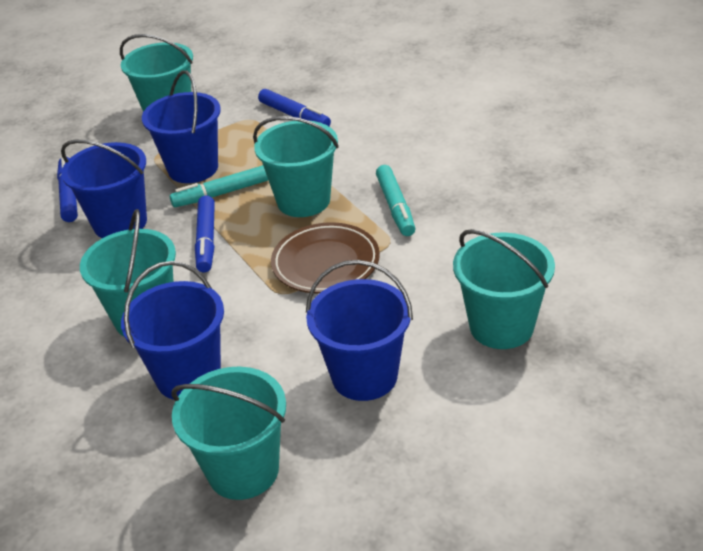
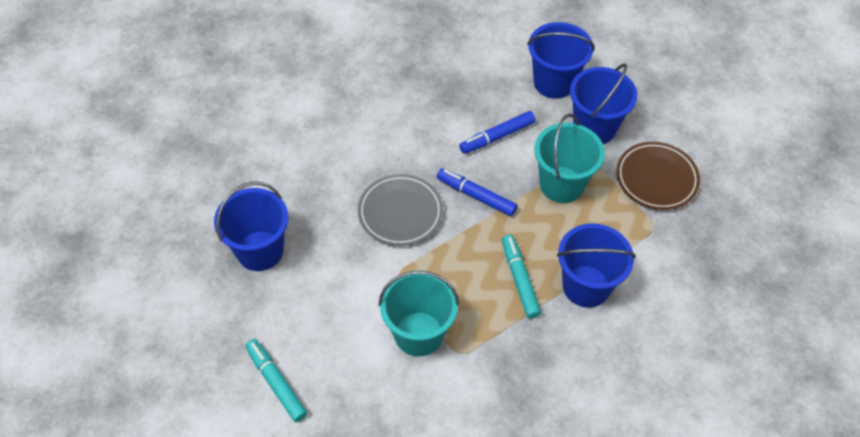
blue marker: 3 -> 2
grey plate: 0 -> 1
turquoise bucket: 5 -> 2

